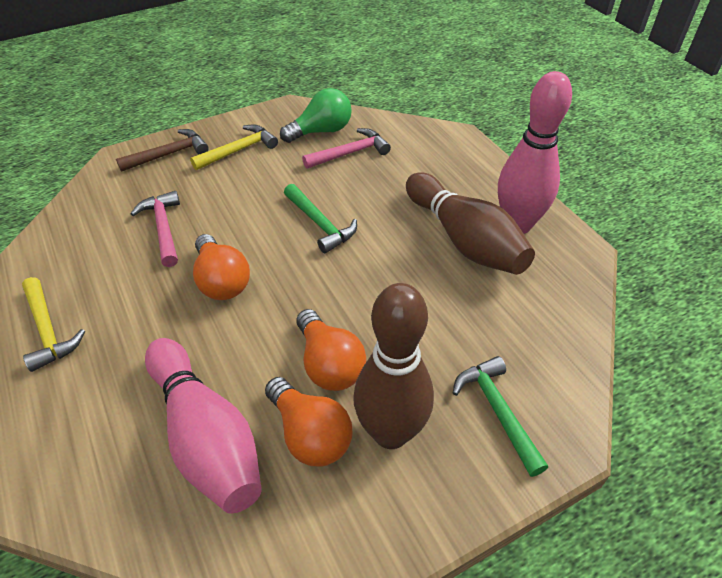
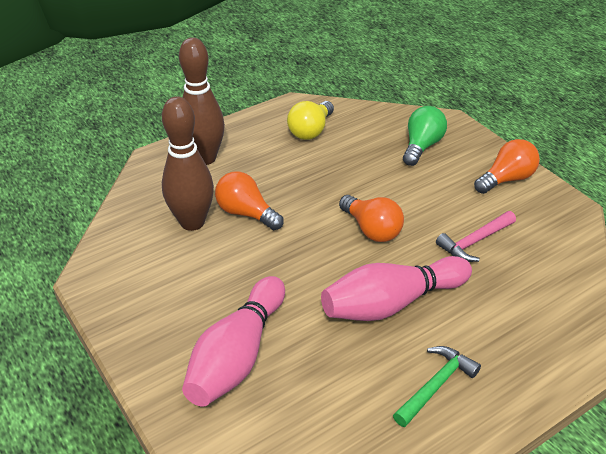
brown hammer: 1 -> 0
green hammer: 2 -> 1
pink hammer: 2 -> 1
yellow hammer: 2 -> 0
yellow light bulb: 0 -> 1

